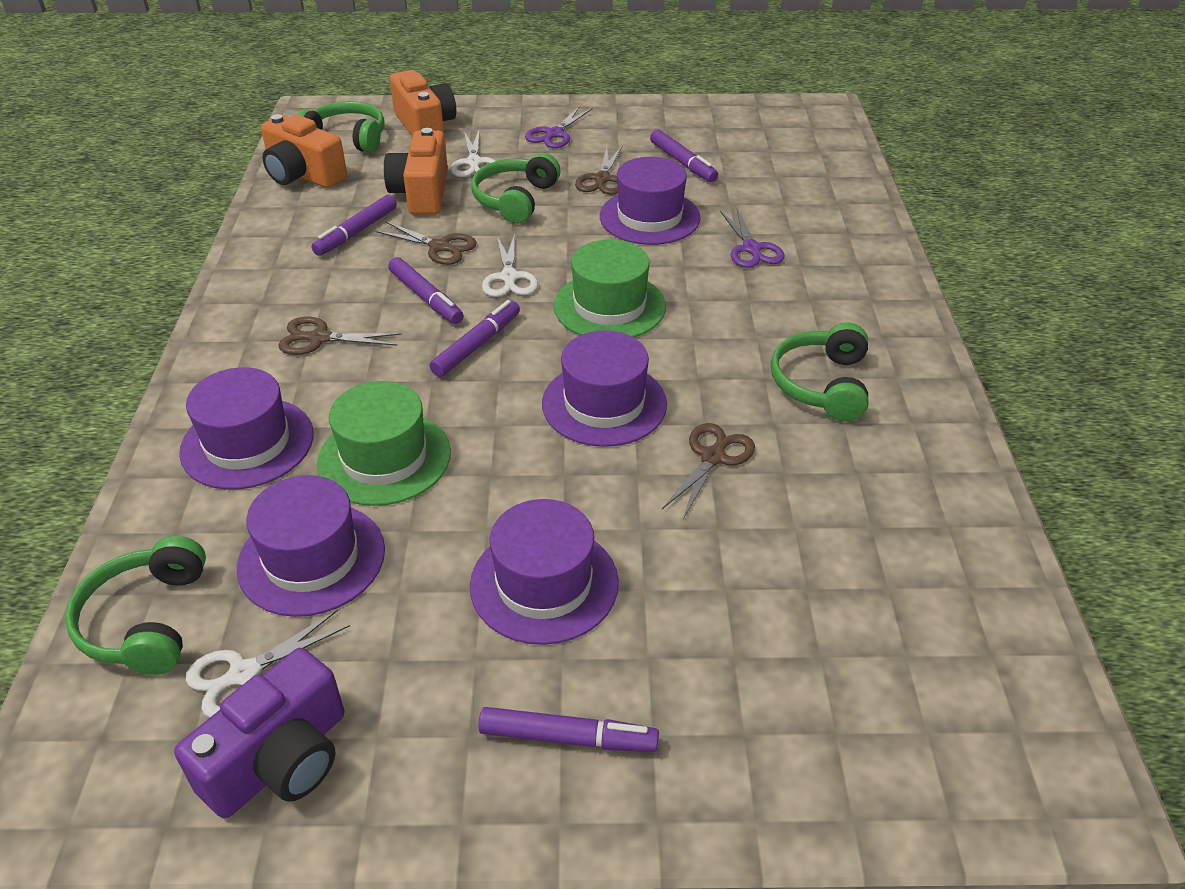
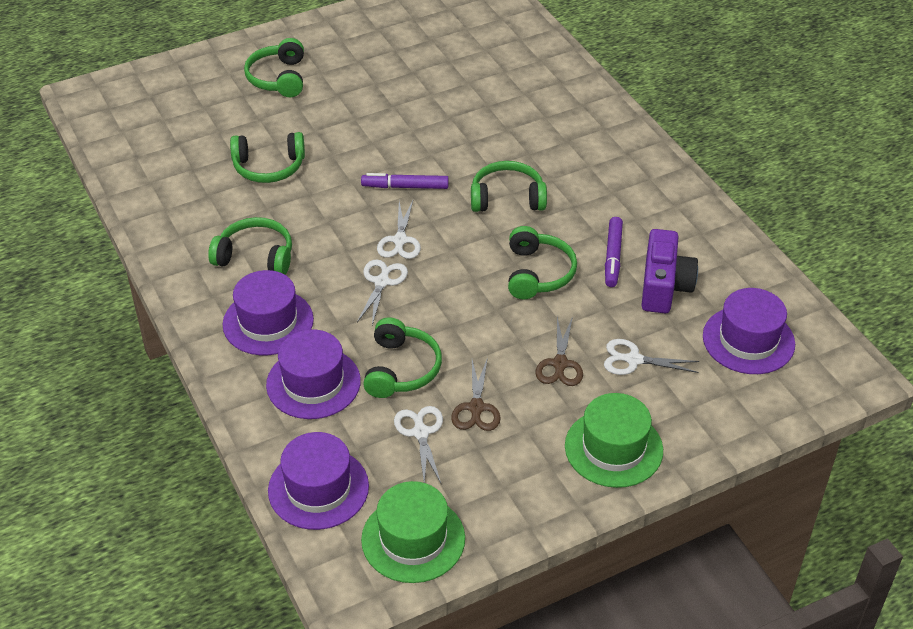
brown scissors: 4 -> 2
green headphones: 4 -> 6
orange camera: 3 -> 0
purple hat: 5 -> 4
purple marker: 5 -> 2
purple scissors: 2 -> 0
white scissors: 3 -> 4

